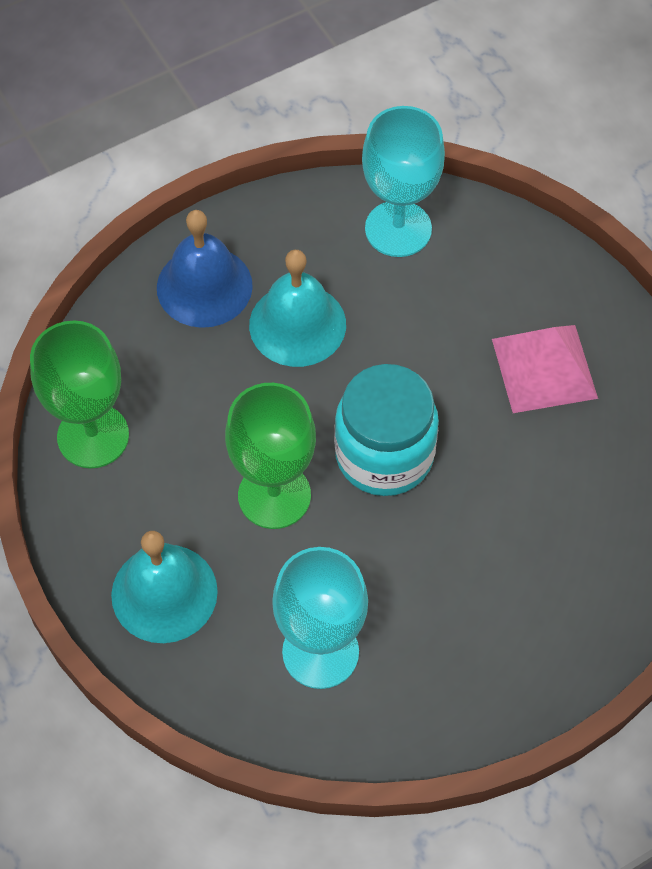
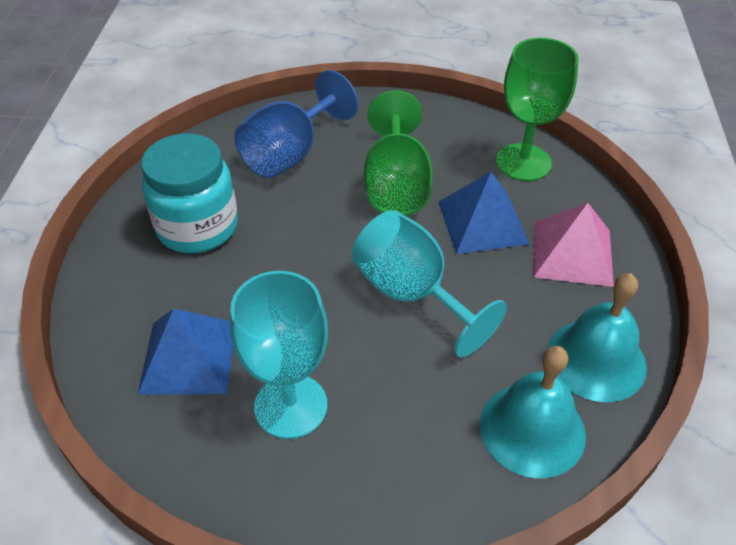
blue bell: 1 -> 0
blue goblet: 0 -> 1
blue pyramid: 0 -> 2

